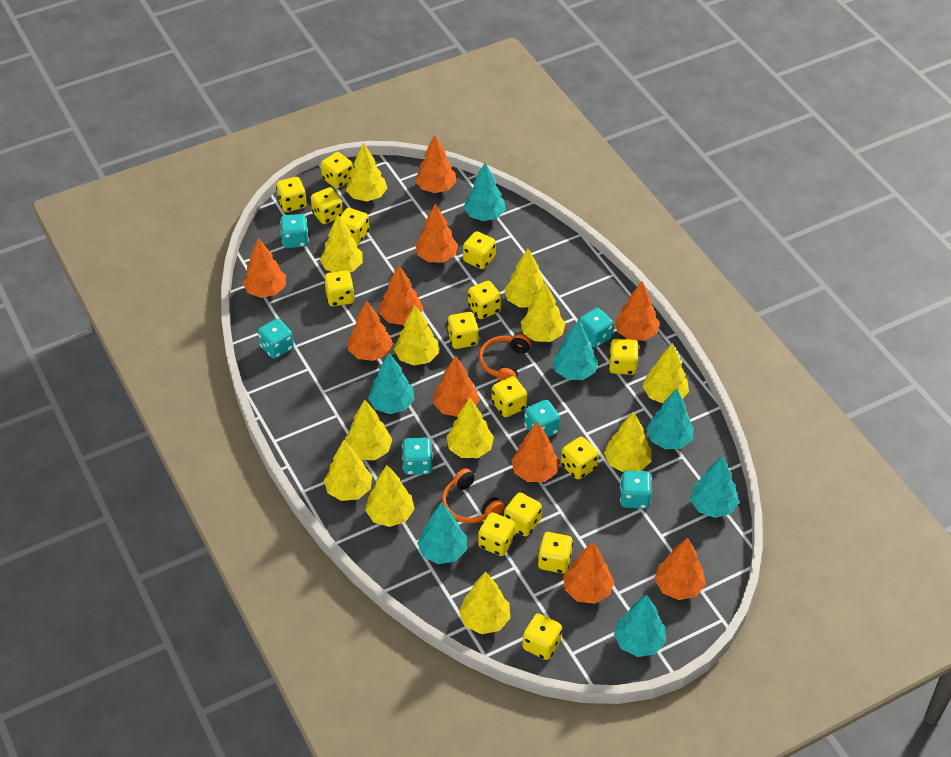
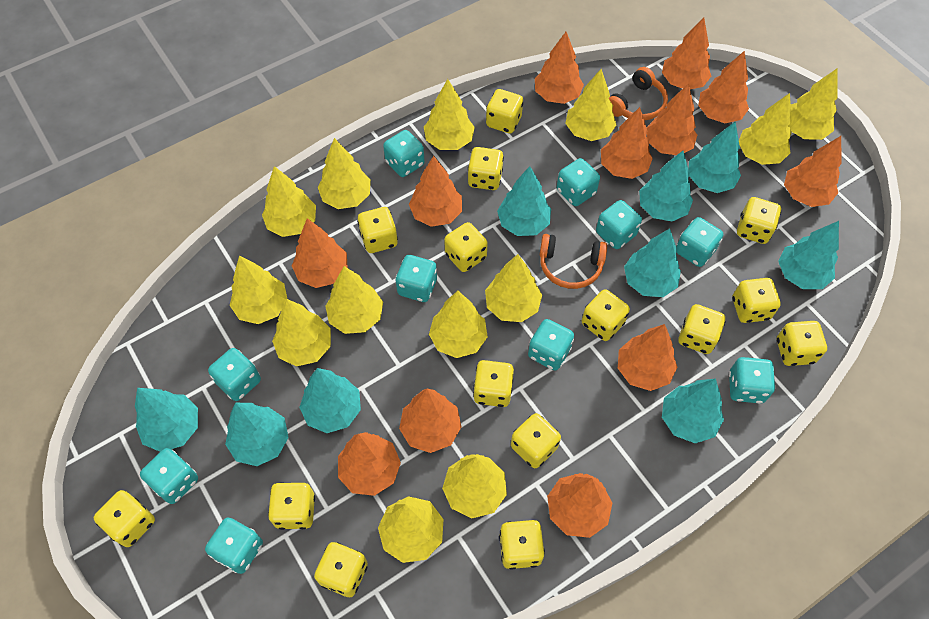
orange tree: 10 -> 12
turquoise dice: 6 -> 10
turquoise tree: 7 -> 9
yellow tree: 12 -> 13

